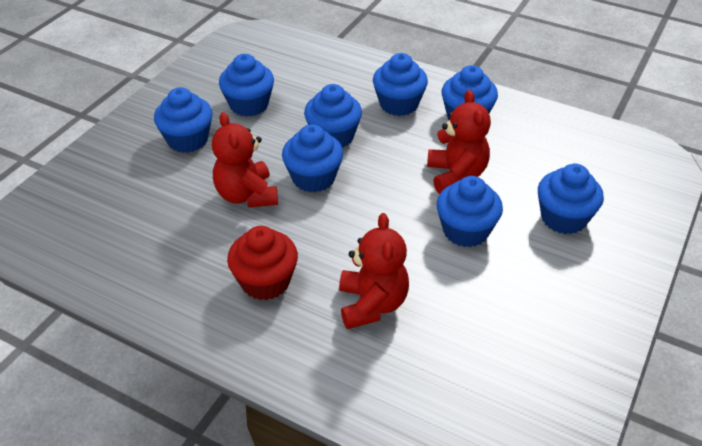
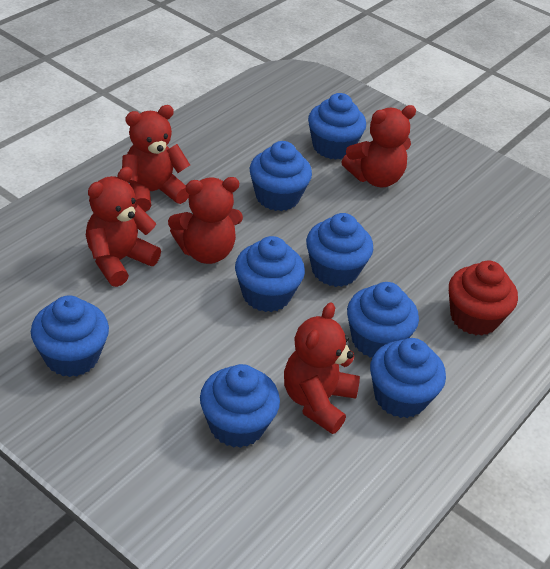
red teddy bear: 3 -> 5

